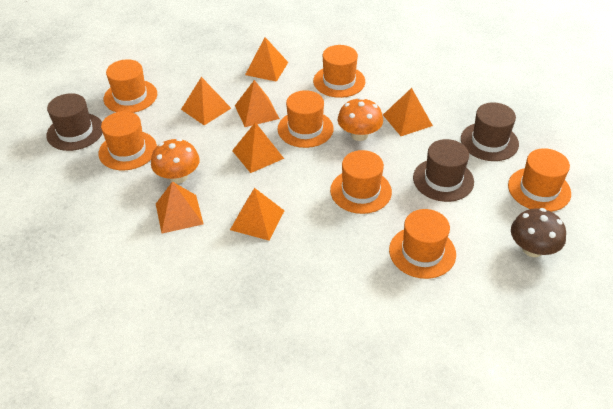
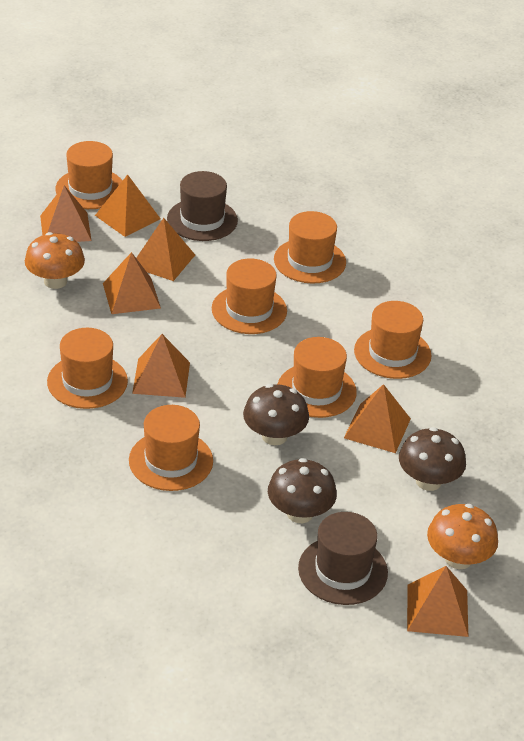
brown hat: 3 -> 2
brown mushroom: 1 -> 3

